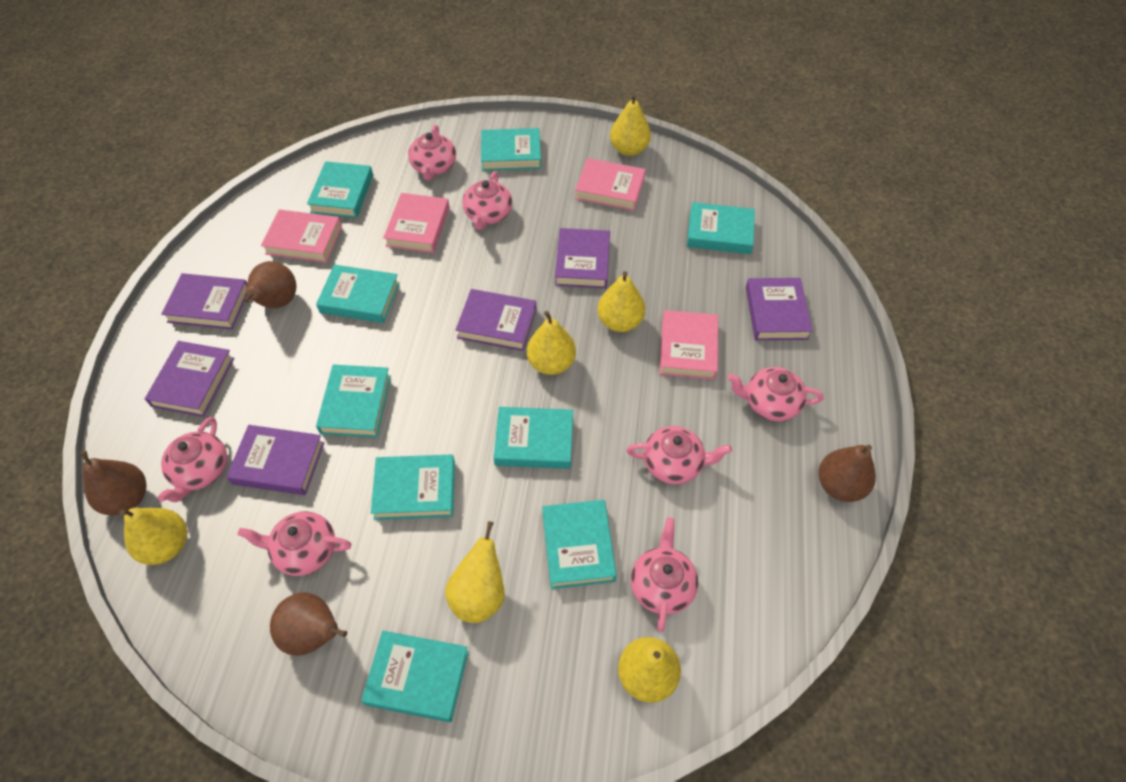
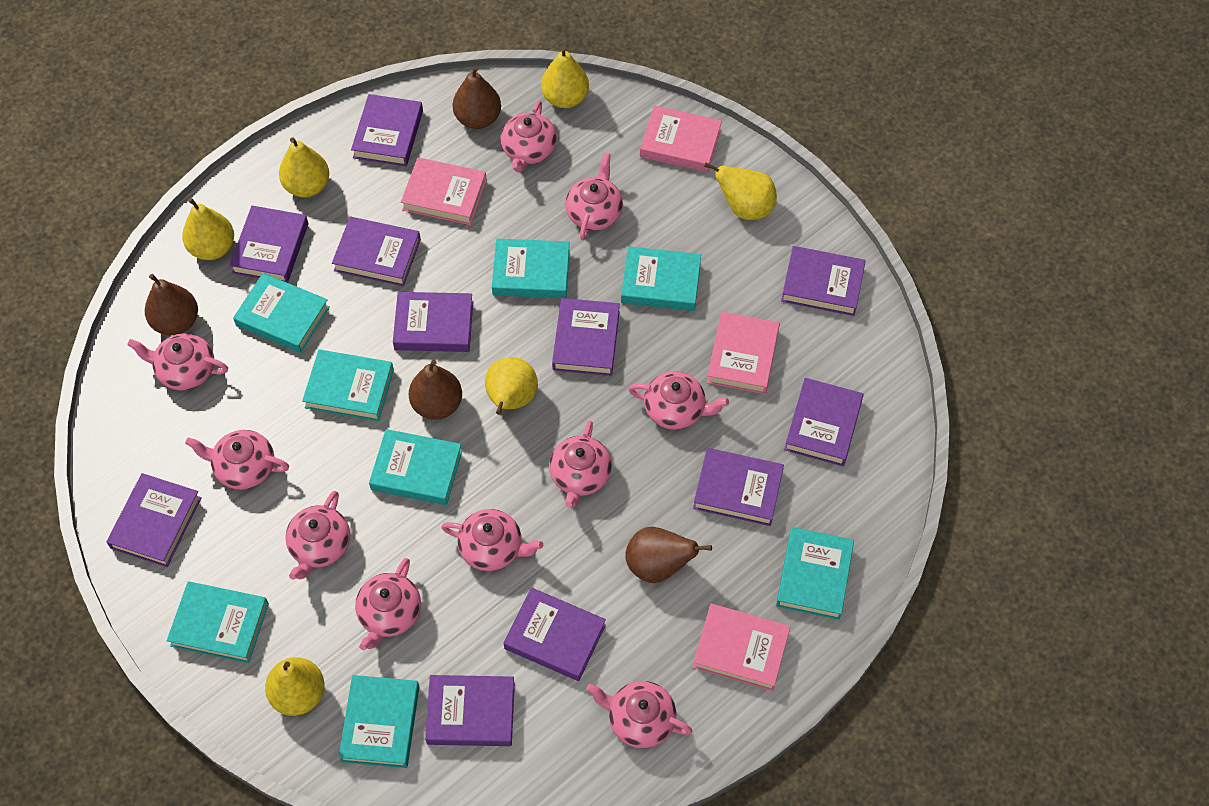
pink teapot: 7 -> 10
purple book: 6 -> 11
turquoise book: 9 -> 8

